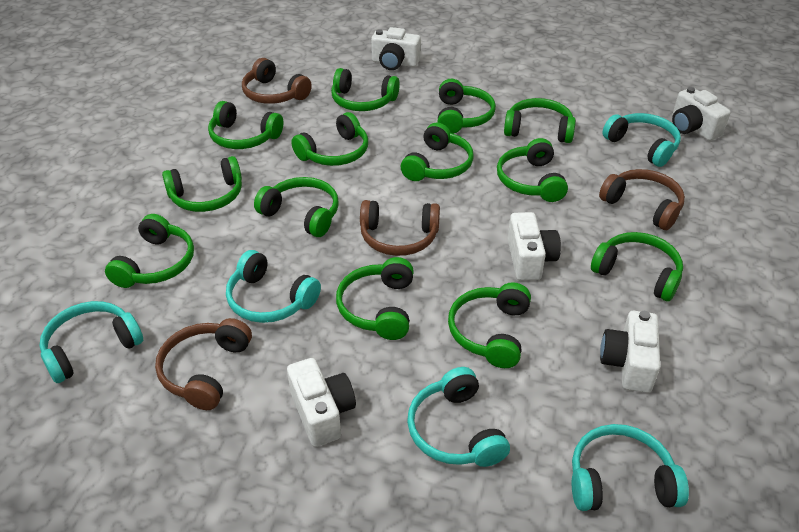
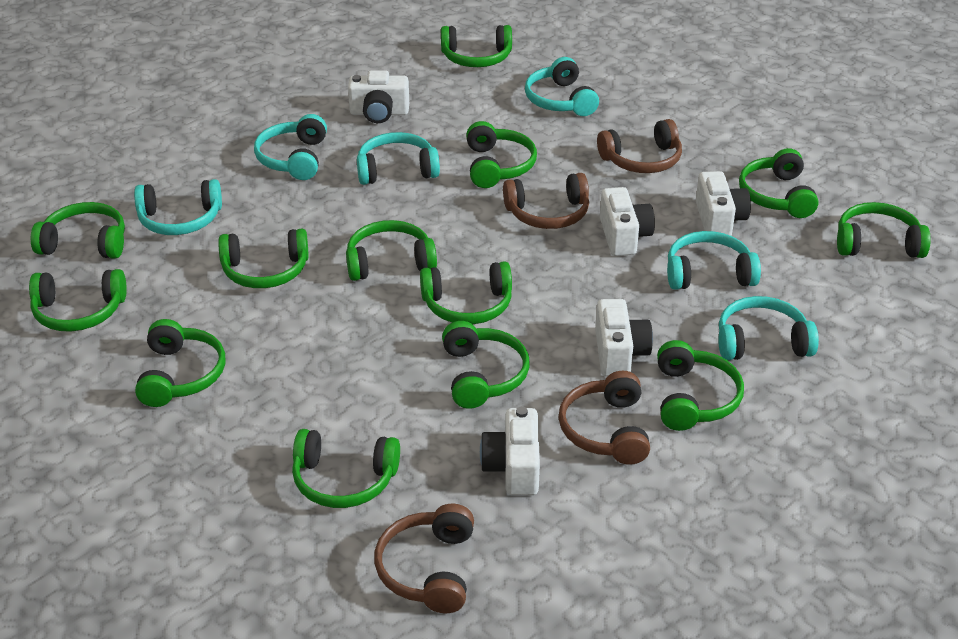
turquoise headphones: 5 -> 6

